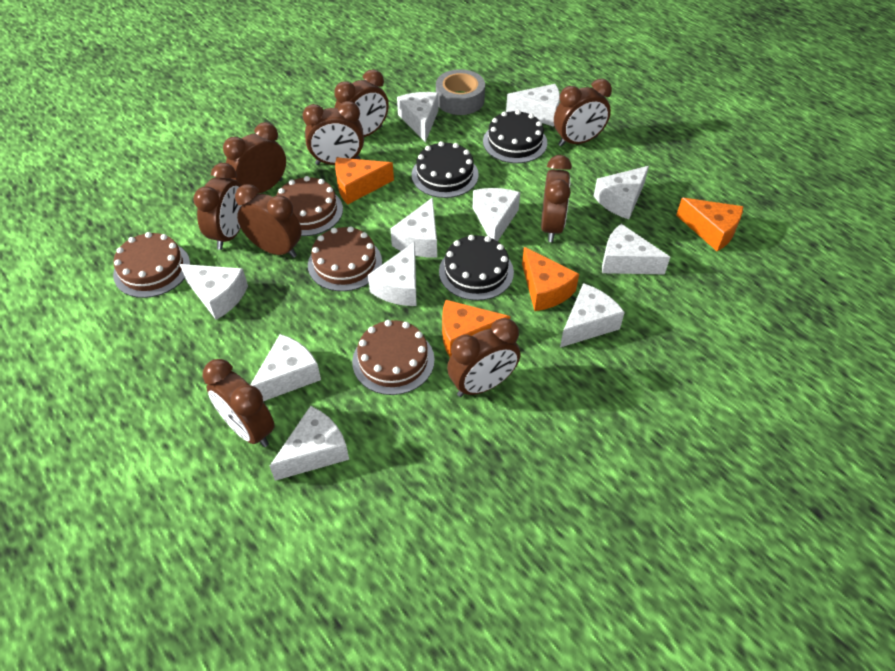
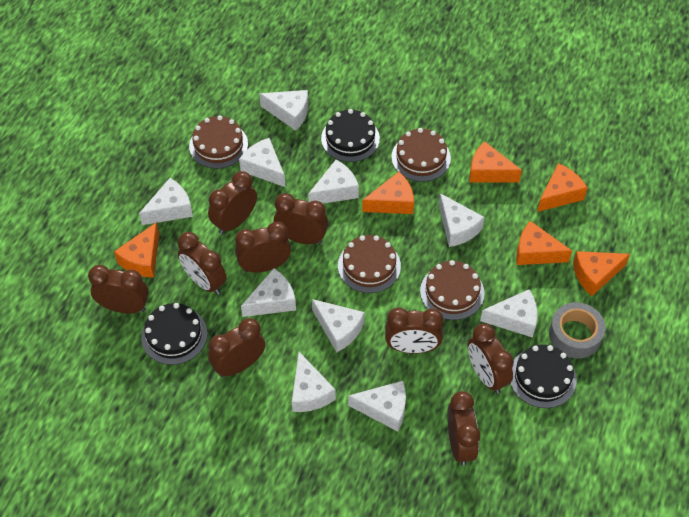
orange cheese: 4 -> 6
white cheese: 11 -> 10

